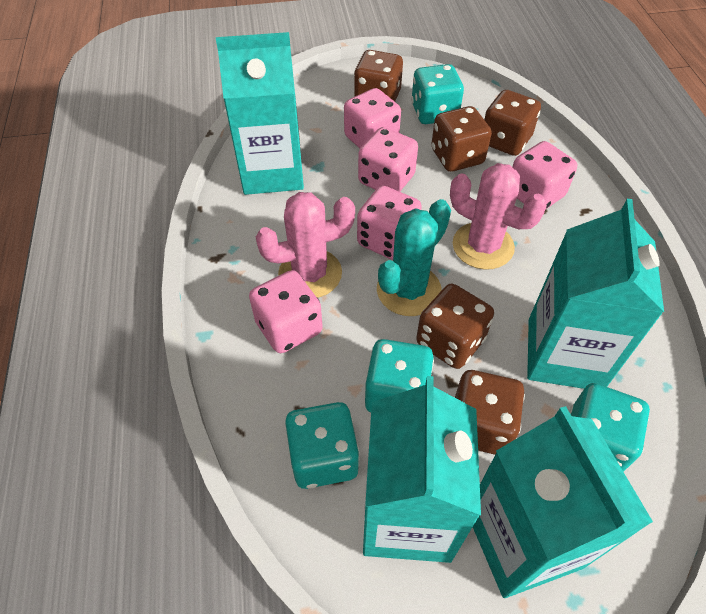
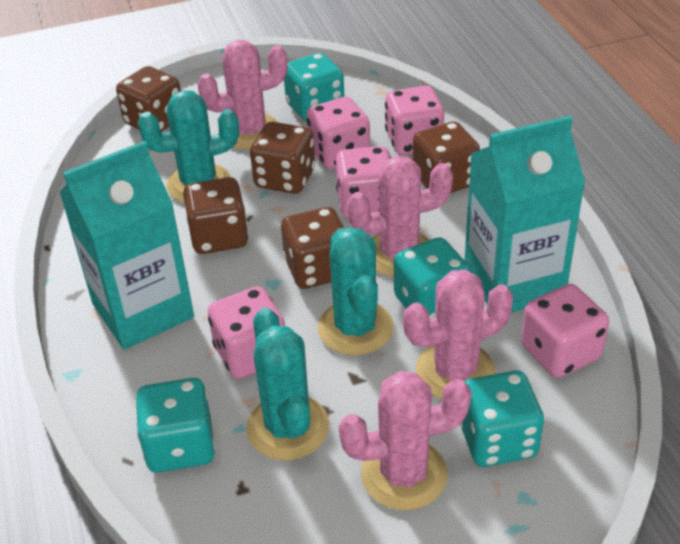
pink cactus: 2 -> 4
turquoise cactus: 1 -> 3
turquoise carton: 4 -> 2

